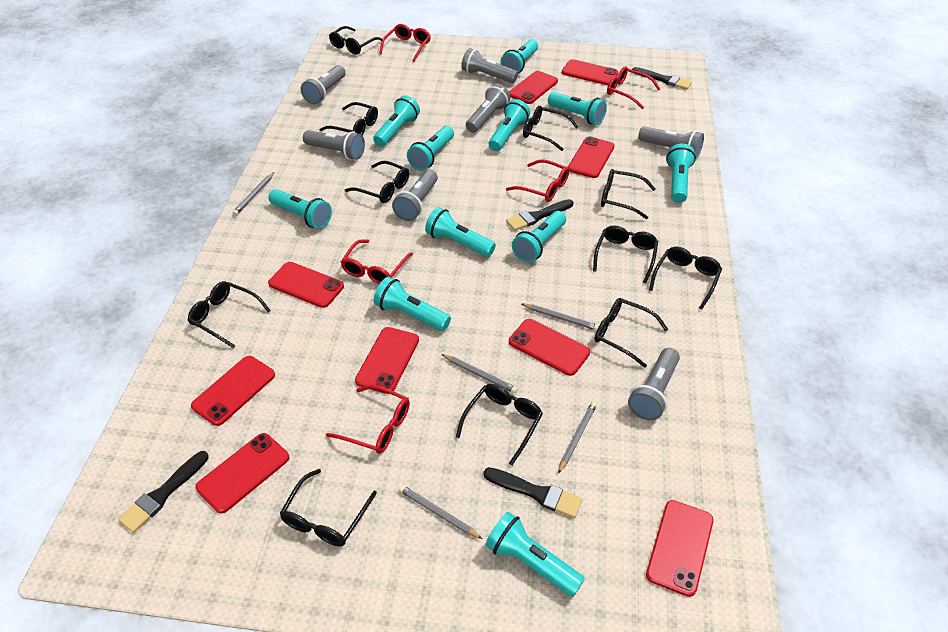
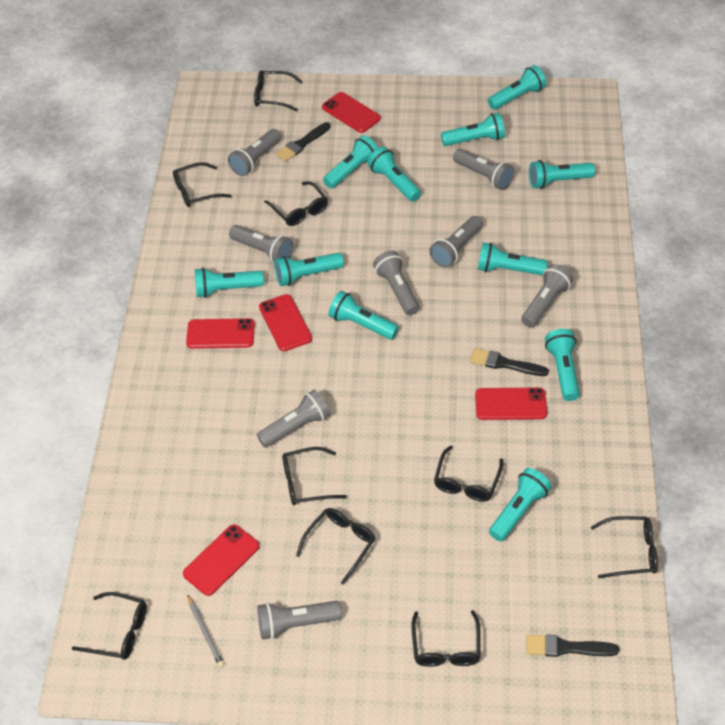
black brush: 4 -> 3
black glasses: 11 -> 9
grey flashlight: 7 -> 8
grey pencil: 5 -> 1
red glasses: 5 -> 0
red phone: 9 -> 5

